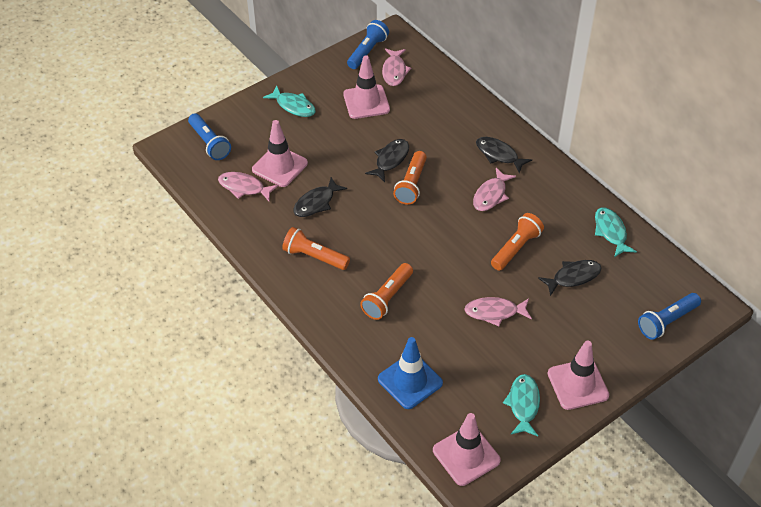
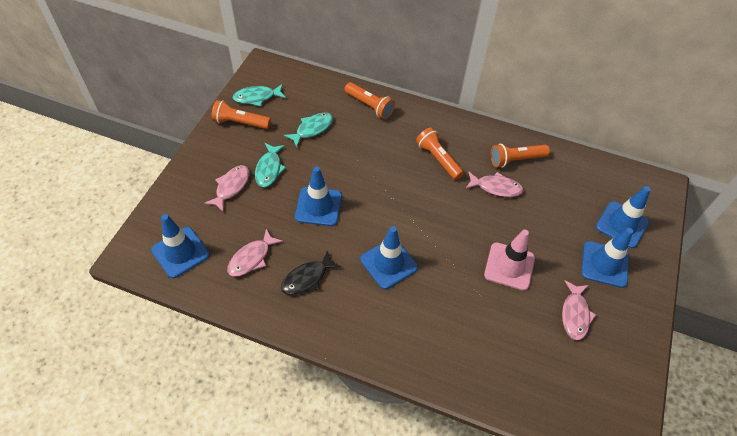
black fish: 4 -> 1
blue flashlight: 3 -> 0
blue traffic cone: 1 -> 5
pink traffic cone: 4 -> 1

